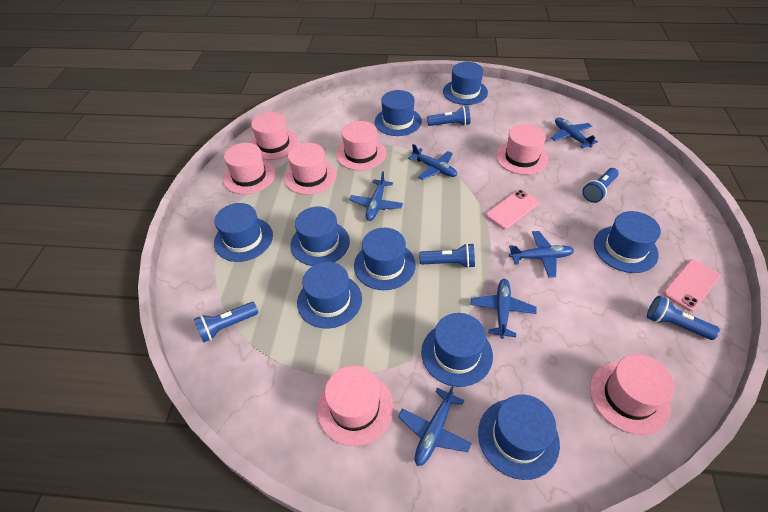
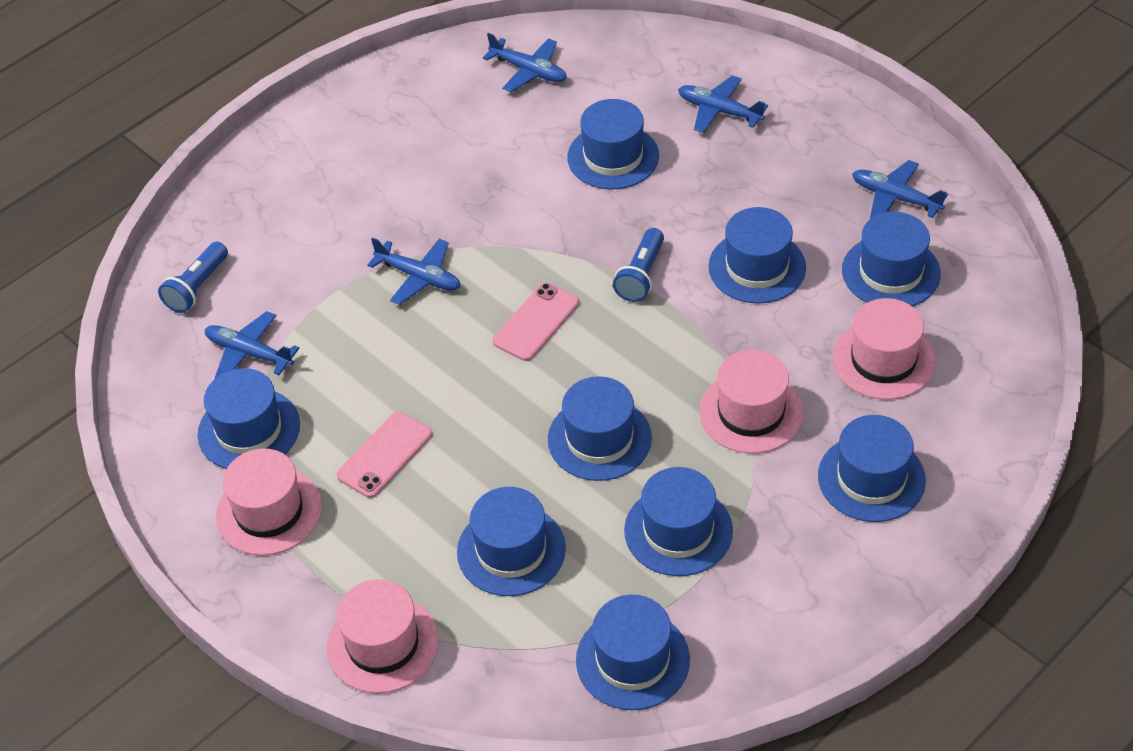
blue flashlight: 5 -> 2
blue plane: 6 -> 5
pink hat: 7 -> 4

